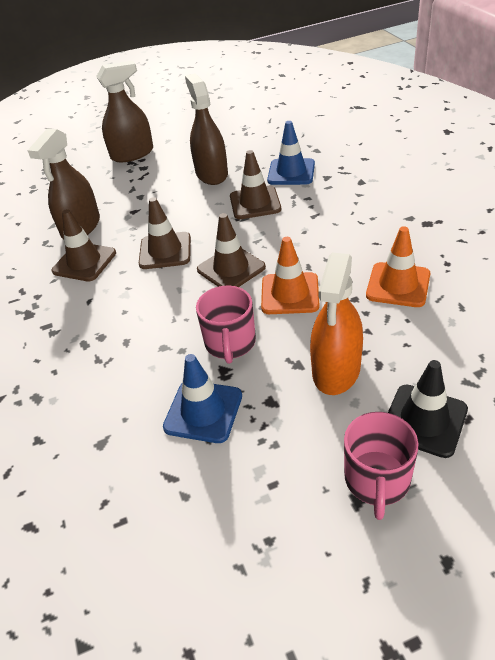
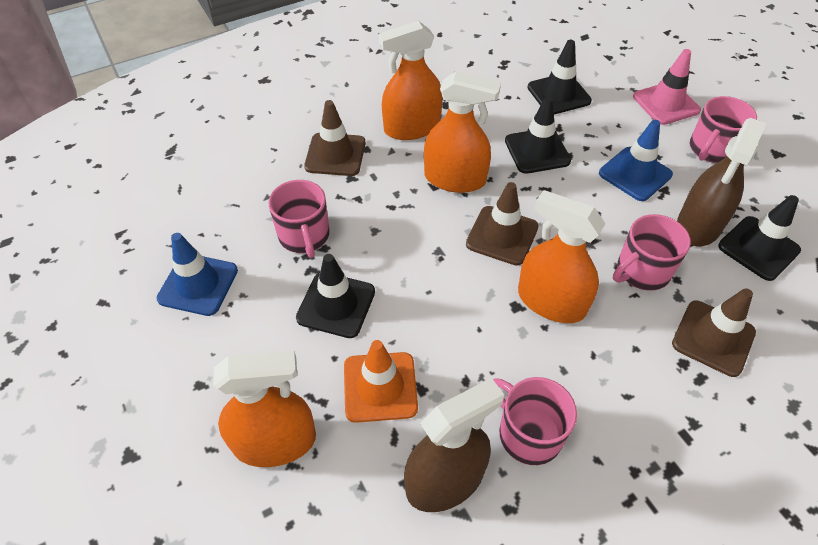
black traffic cone: 1 -> 4
brown spray bottle: 3 -> 2
brown traffic cone: 4 -> 3
orange spray bottle: 1 -> 4
orange traffic cone: 2 -> 1
pink mug: 2 -> 4
pink traffic cone: 0 -> 1

